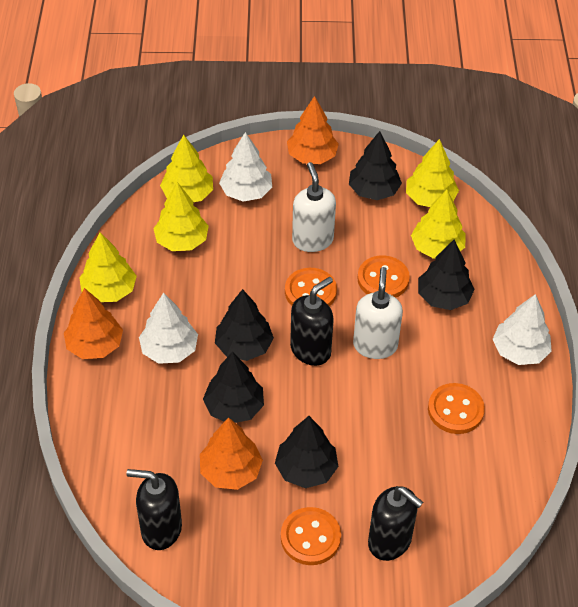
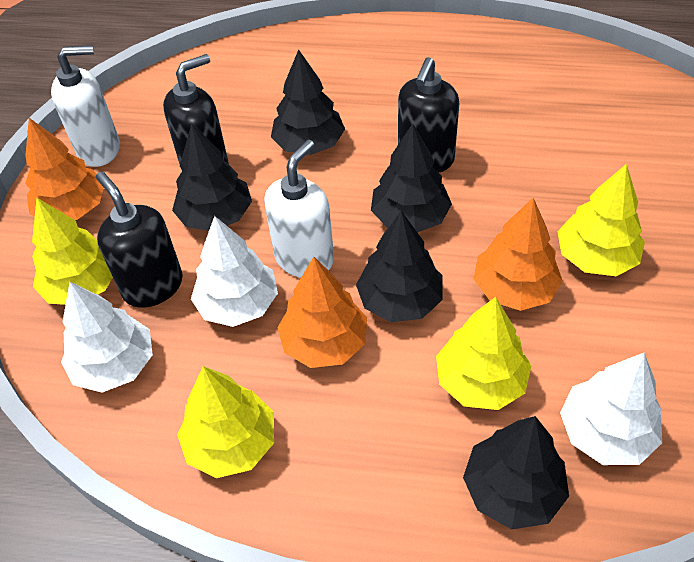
orange button: 4 -> 0
yellow tree: 5 -> 4

